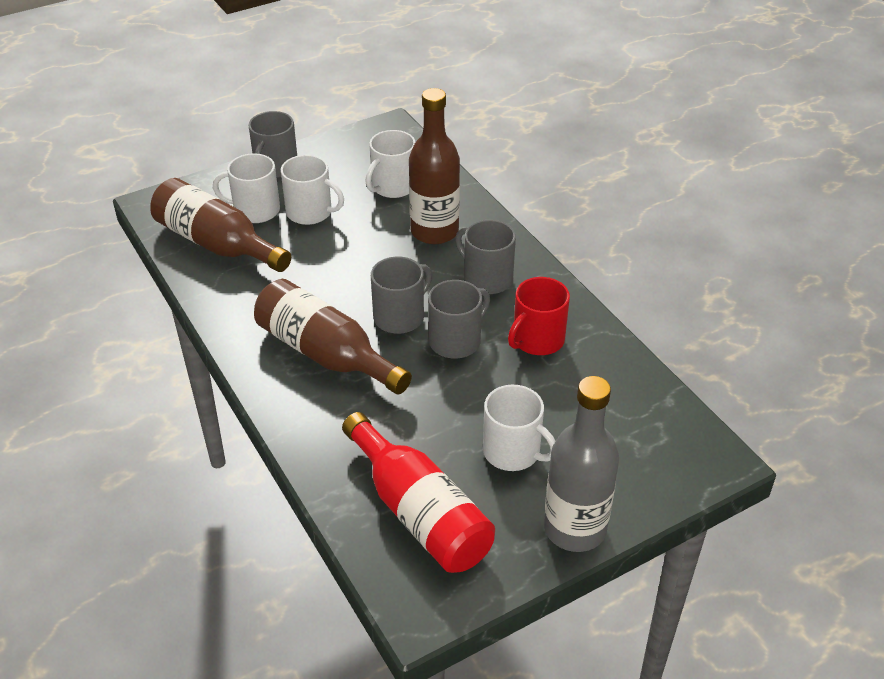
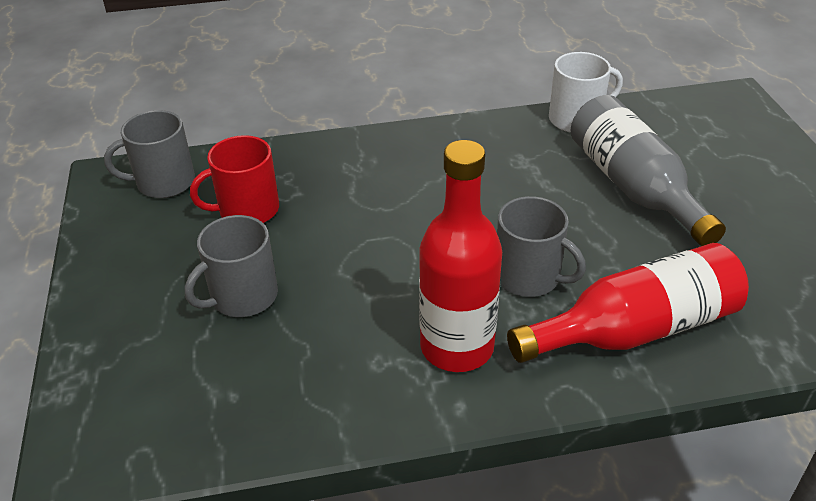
brown bottle: 3 -> 0
grey mug: 4 -> 3
red bottle: 1 -> 2
white mug: 4 -> 1

